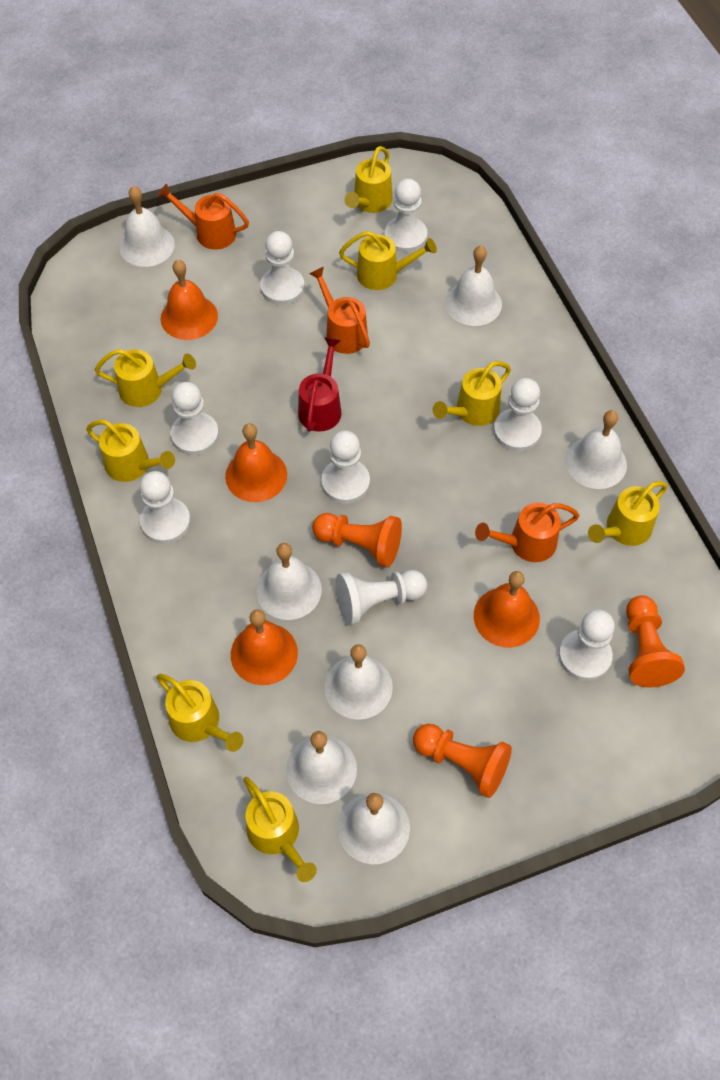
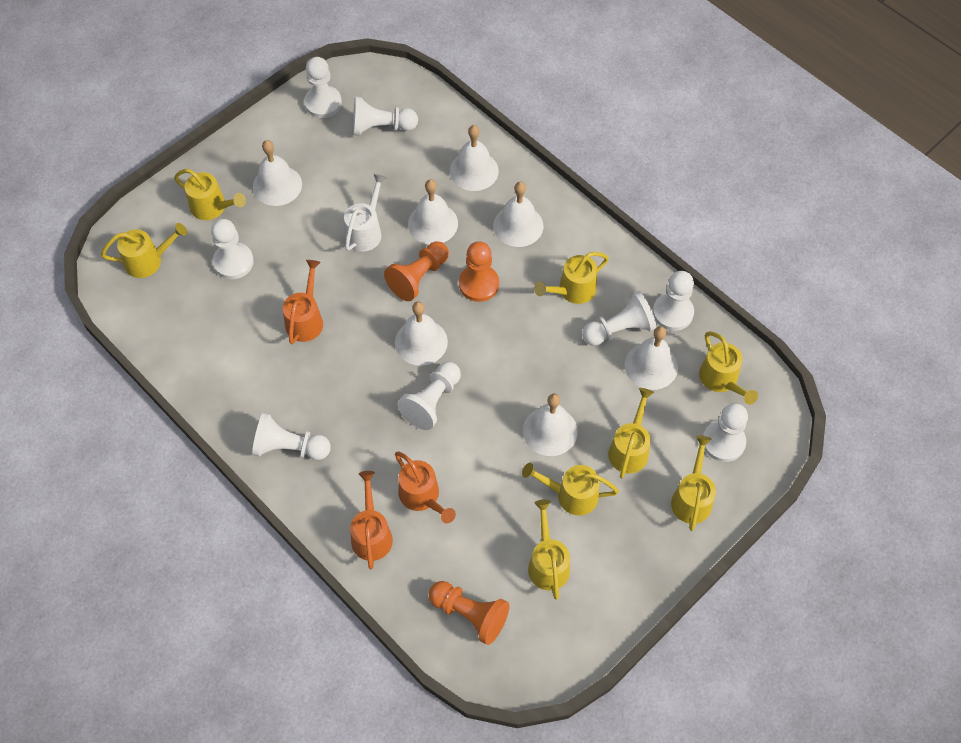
orange bell: 4 -> 0
red watering can: 1 -> 0
white watering can: 0 -> 1

